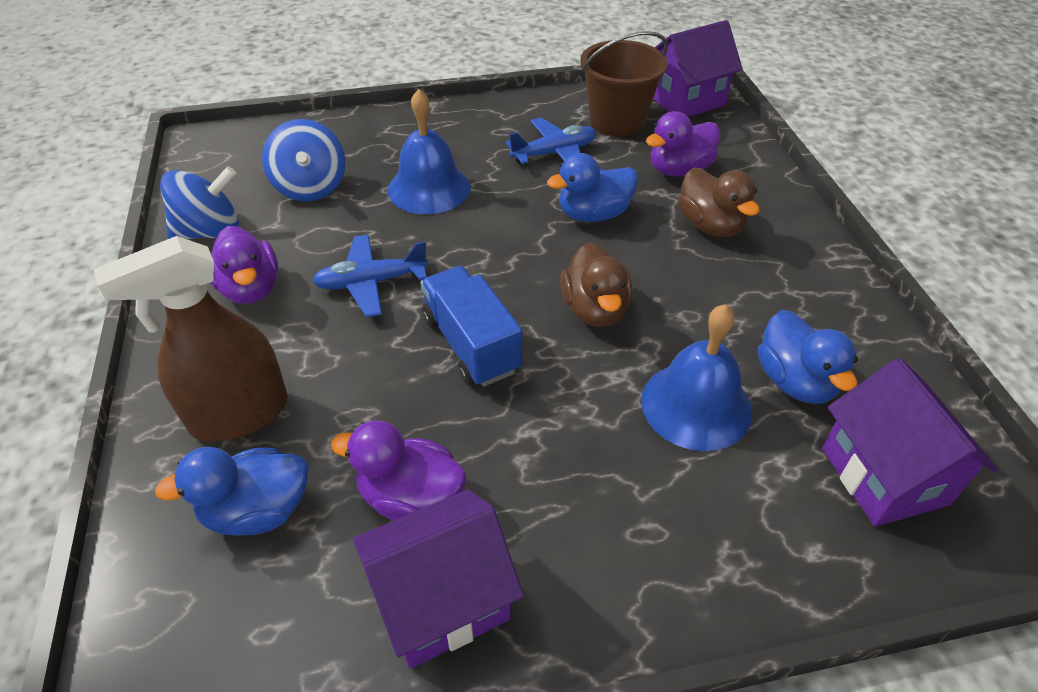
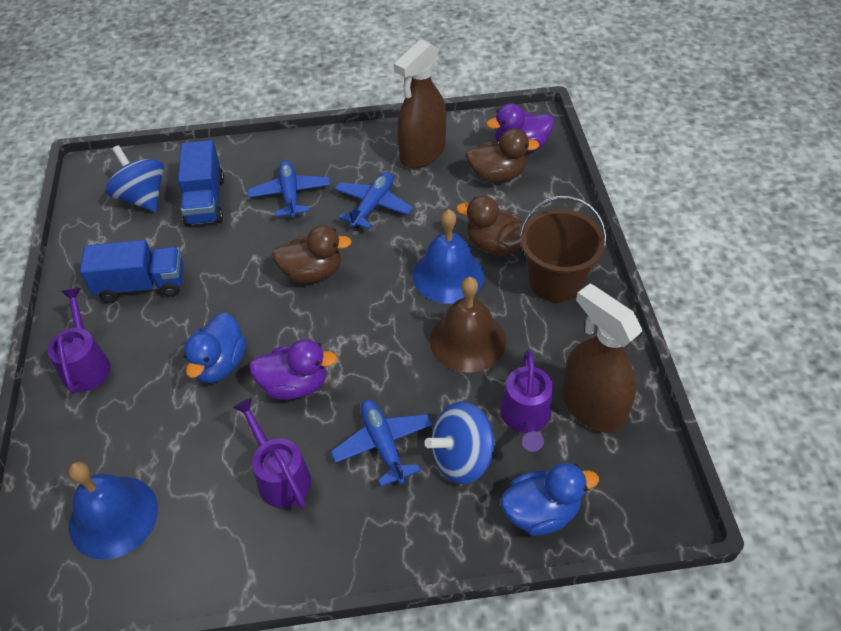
blue duck: 3 -> 2
blue plane: 2 -> 3
blue truck: 1 -> 2
brown bell: 0 -> 1
brown duck: 2 -> 3
brown spray bottle: 1 -> 2
purple duck: 3 -> 2
purple house: 3 -> 0
purple watering can: 0 -> 3

